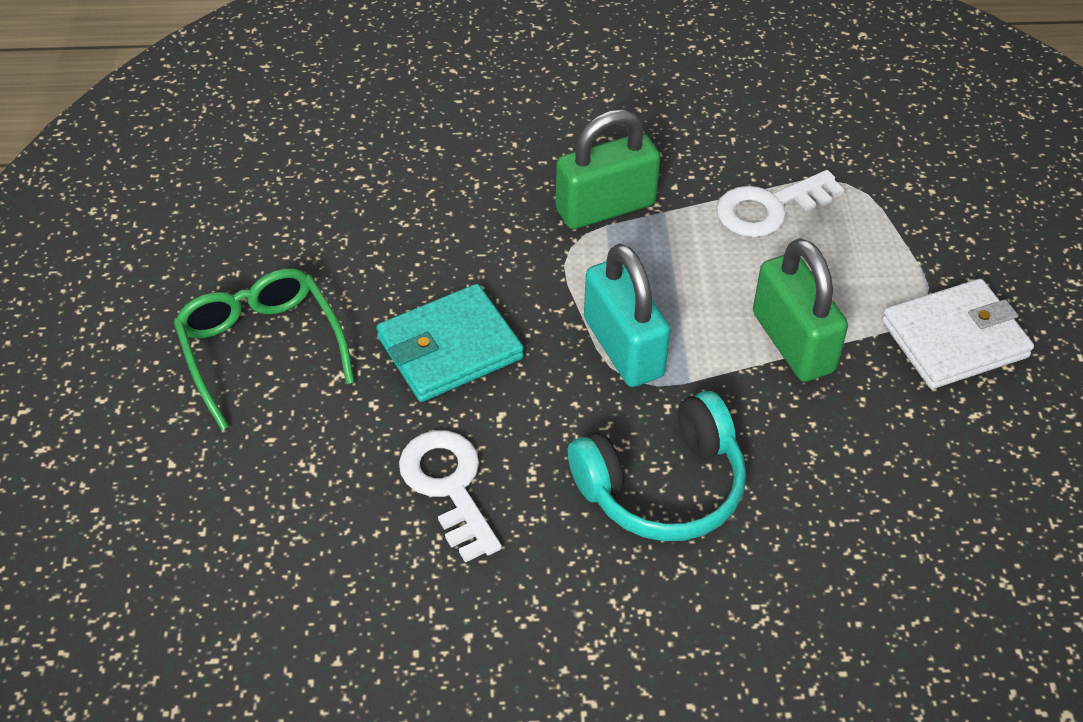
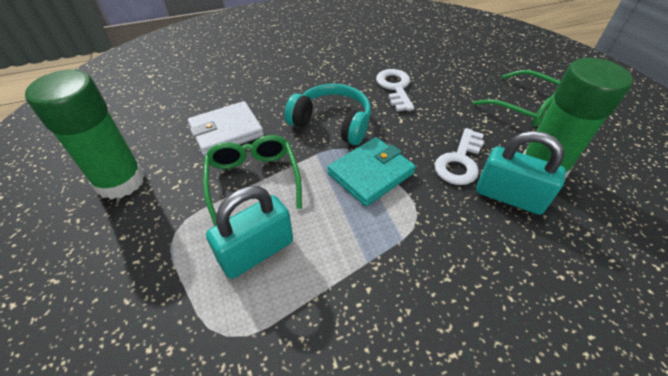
green glasses: 1 -> 2
green glue stick: 0 -> 2
green padlock: 2 -> 0
turquoise padlock: 1 -> 2

